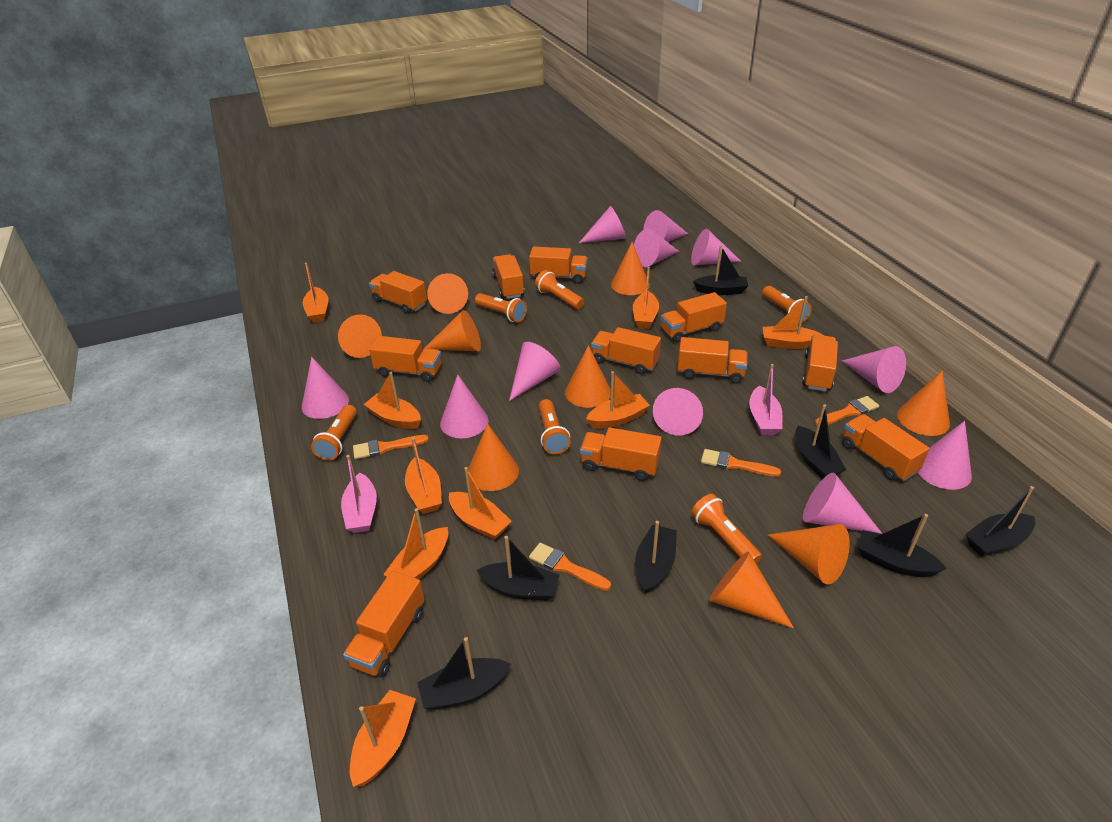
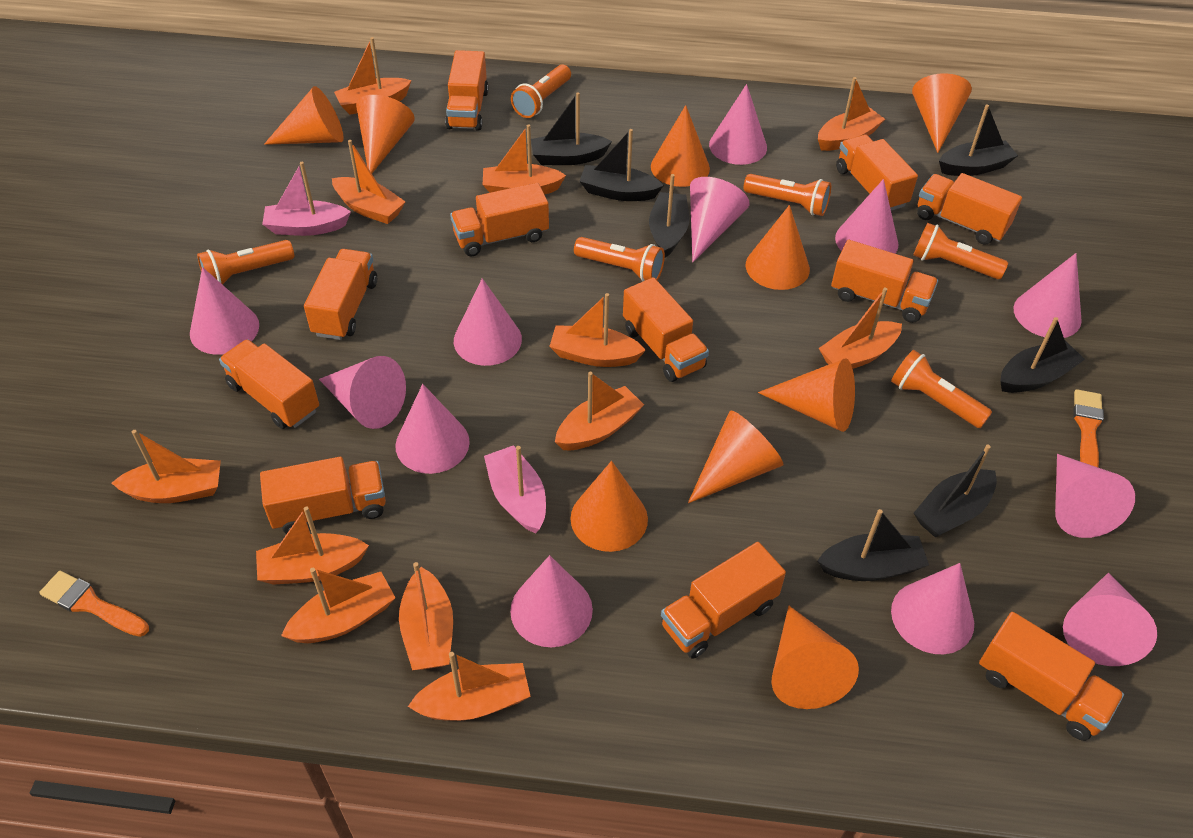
orange boat: 9 -> 12
orange brush: 4 -> 2
pink cone: 11 -> 12

